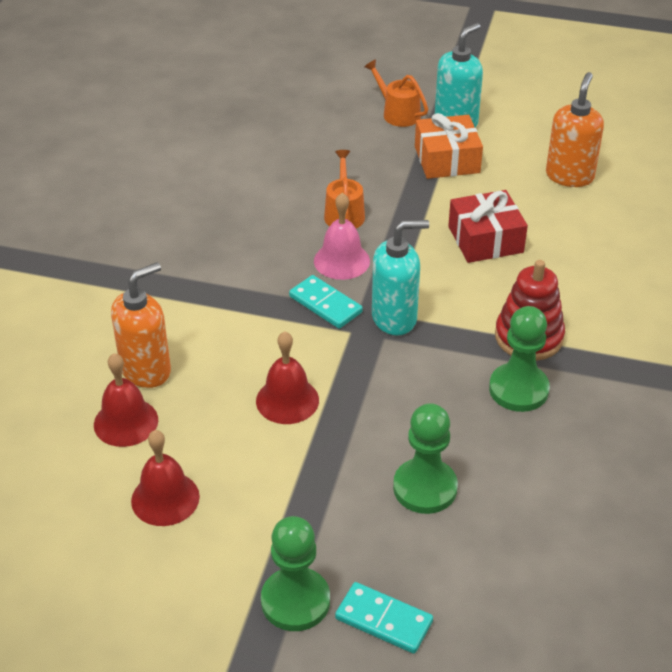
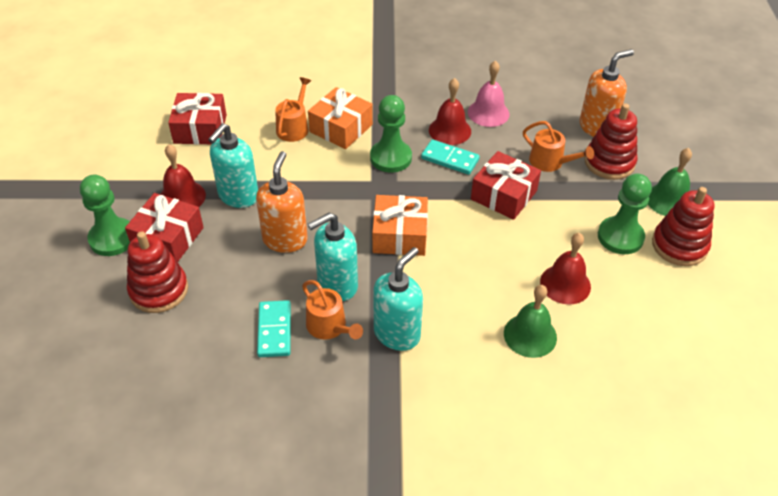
green bell: 0 -> 2
orange gift: 1 -> 2
orange watering can: 2 -> 3
red gift: 1 -> 3
red stacking toy: 1 -> 3
turquoise soap dispenser: 2 -> 3

